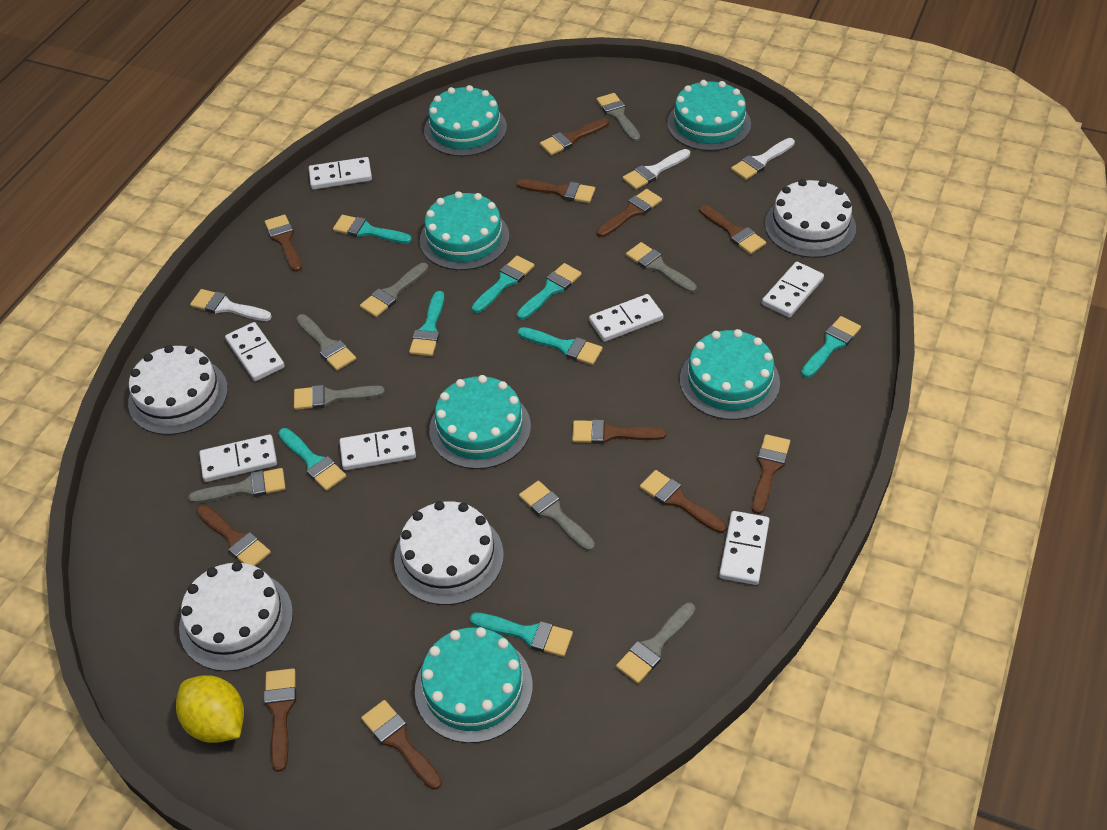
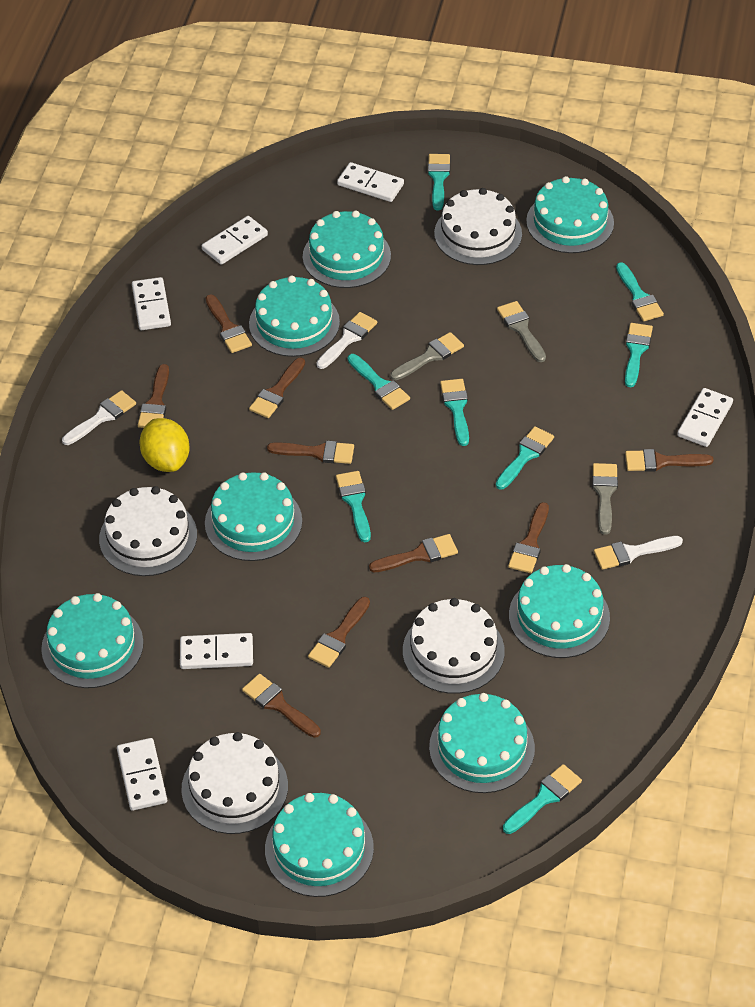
brown brush: 11 -> 9
grey brush: 8 -> 3
turquoise cake: 6 -> 8
white domino: 7 -> 6

